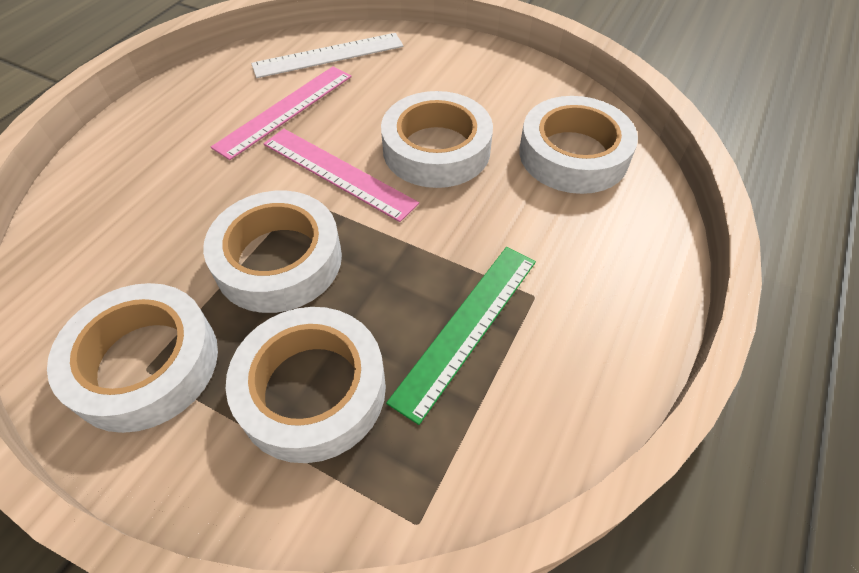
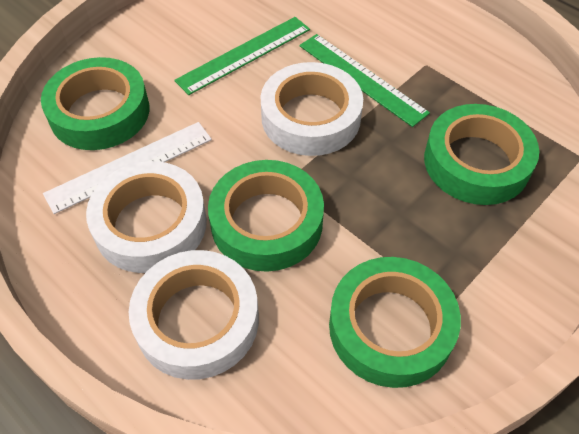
green ruler: 1 -> 2
green tape: 0 -> 4
pink ruler: 2 -> 0
white tape: 5 -> 3

